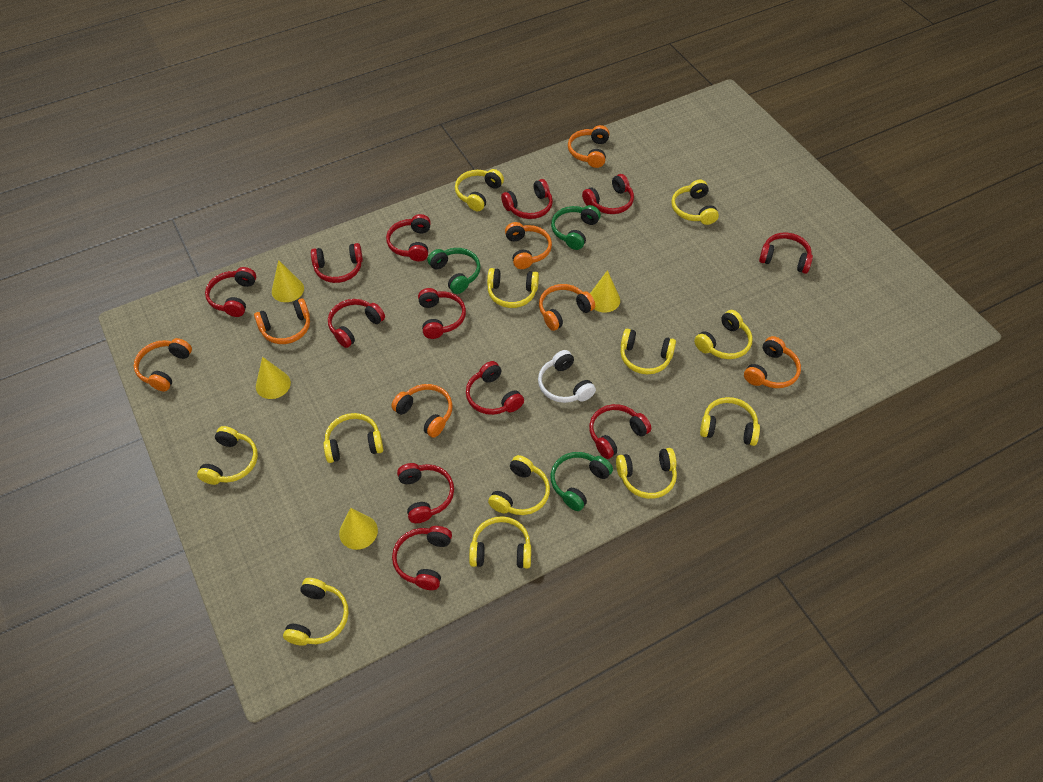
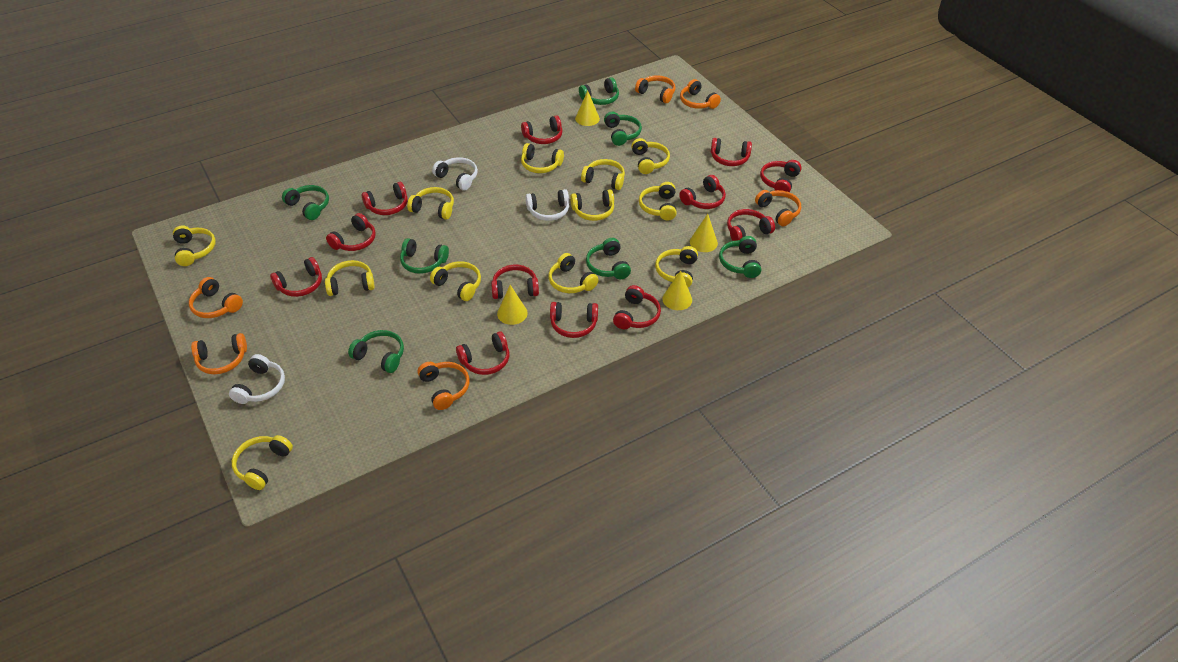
green headphones: 3 -> 7
orange headphones: 7 -> 6
white headphones: 1 -> 3

